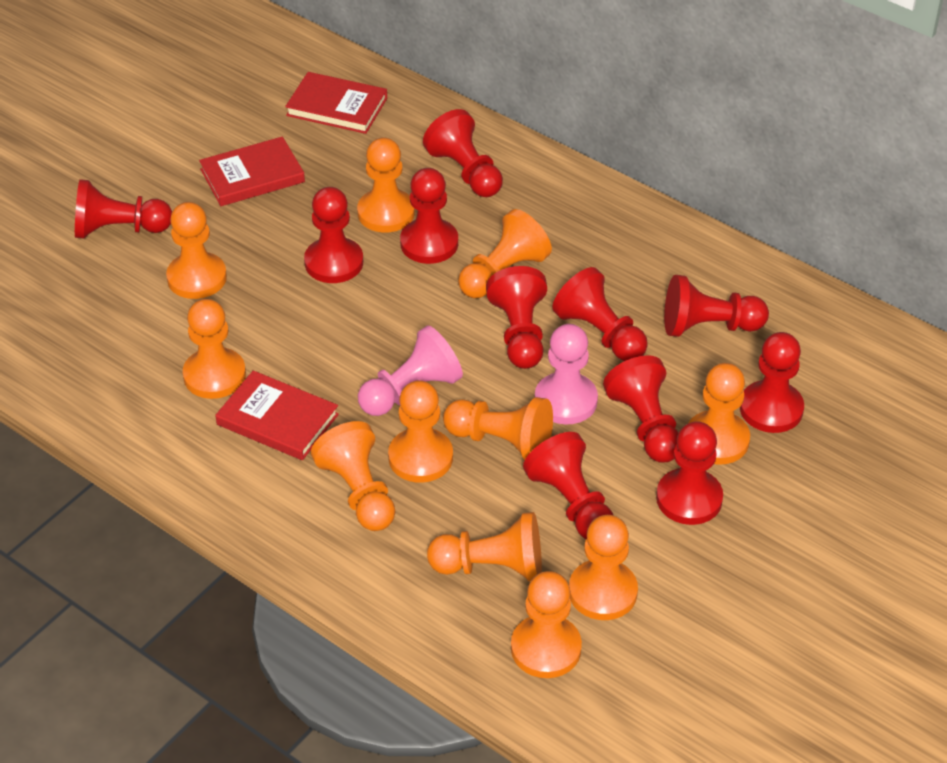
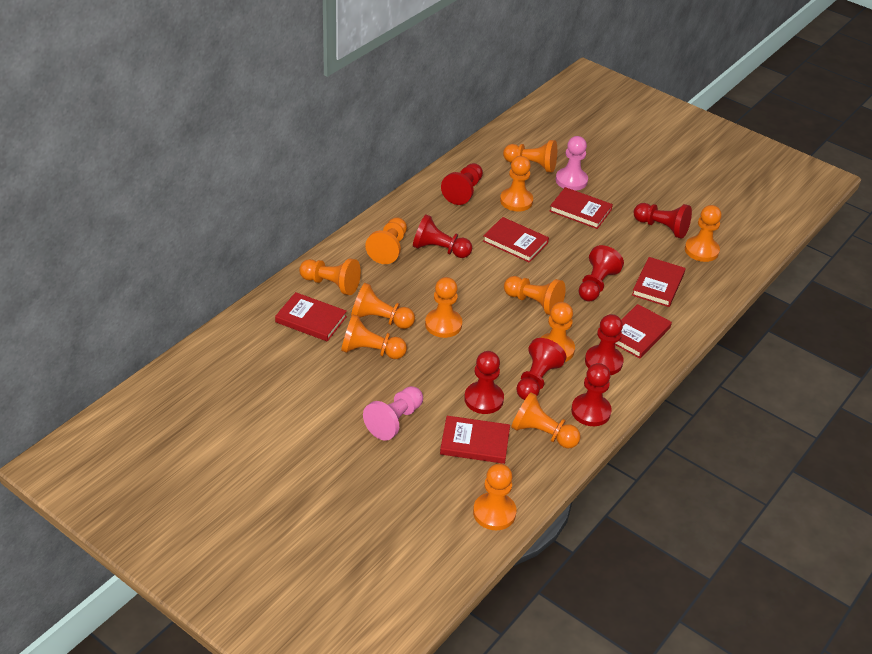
orange pawn: 11 -> 12
red book: 3 -> 6
red pawn: 11 -> 8

